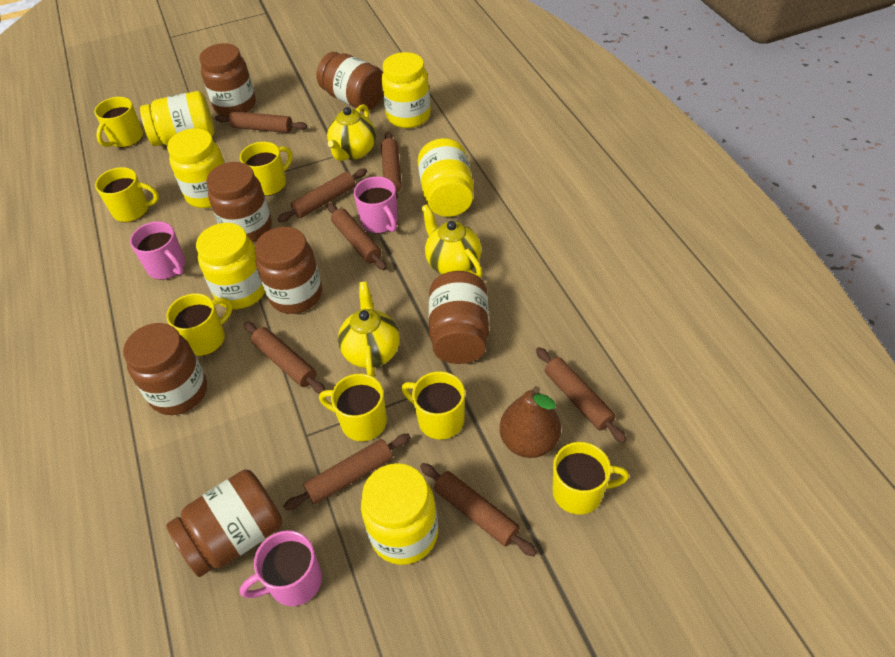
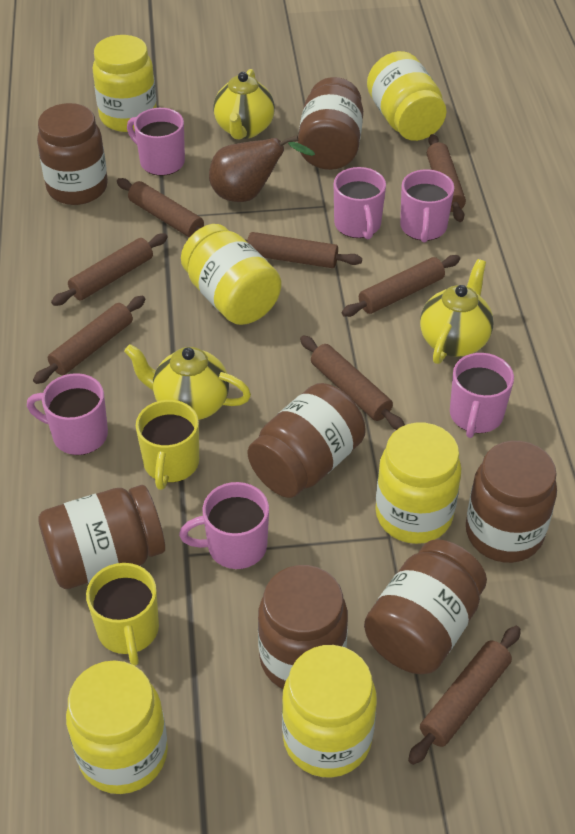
pink mug: 3 -> 6
yellow mug: 7 -> 2

